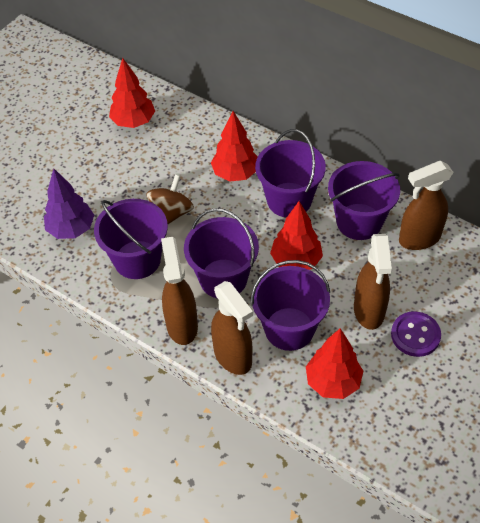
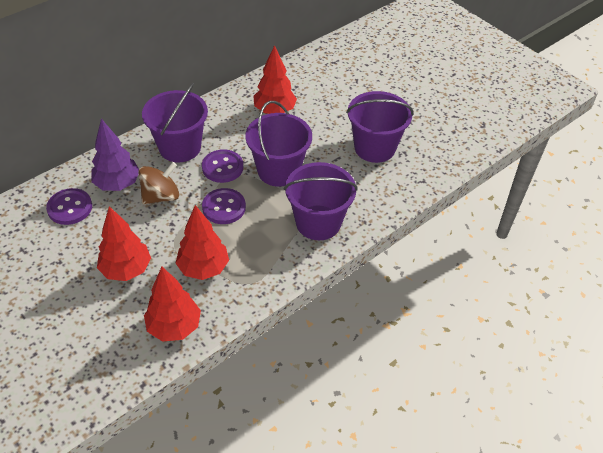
brown spray bottle: 4 -> 0
purple bucket: 5 -> 4
purple button: 1 -> 3

